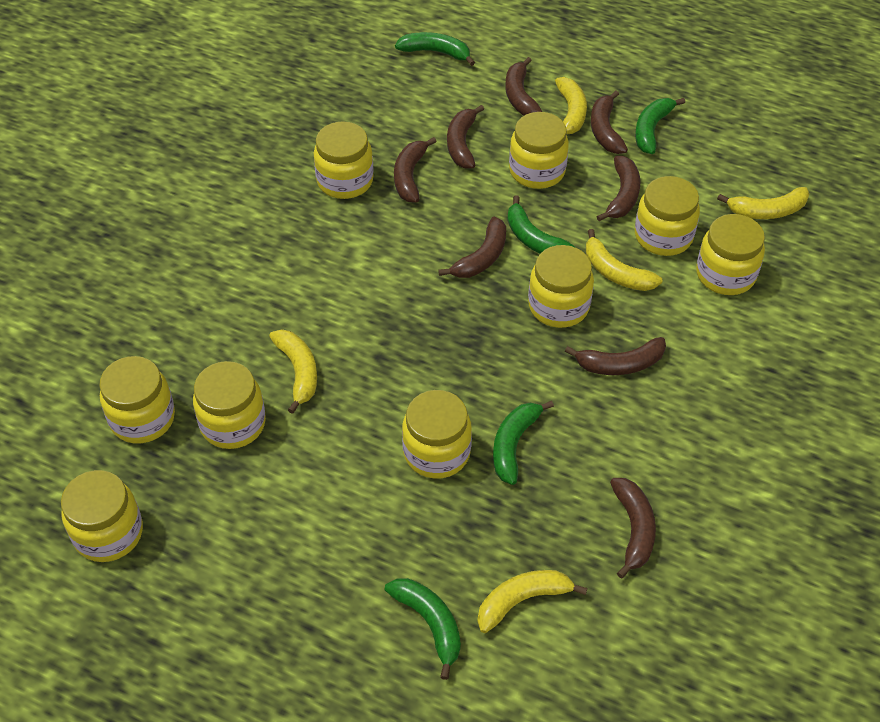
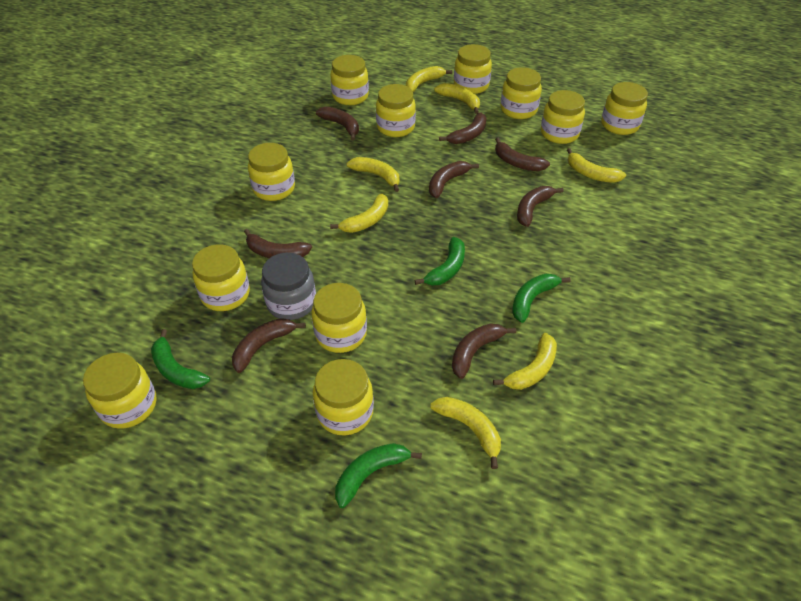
green banana: 5 -> 4
grey jar: 0 -> 1
yellow banana: 5 -> 7
yellow jar: 9 -> 11

